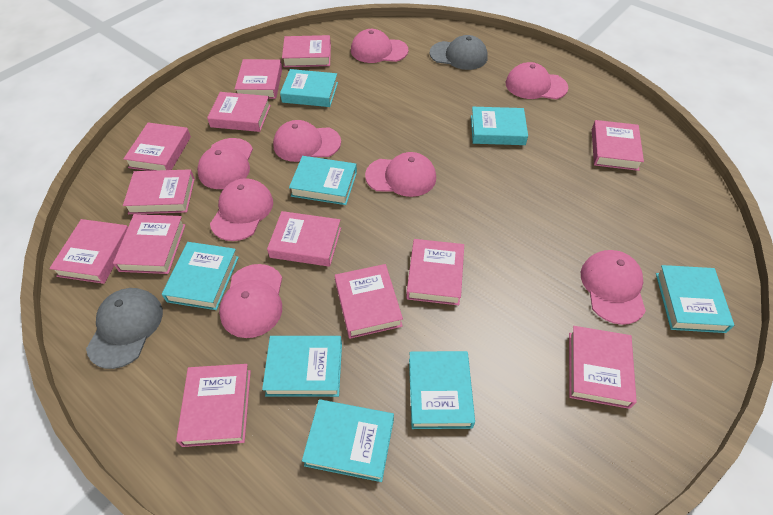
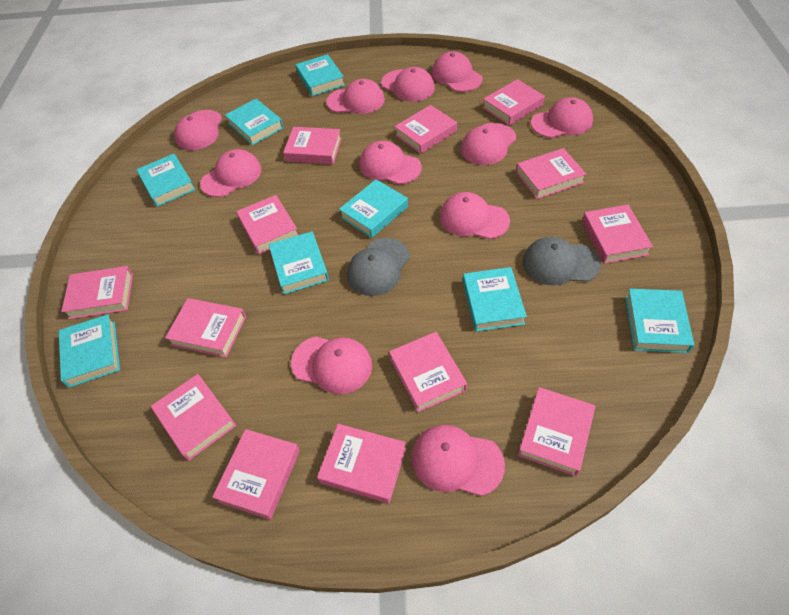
pink cap: 8 -> 11

